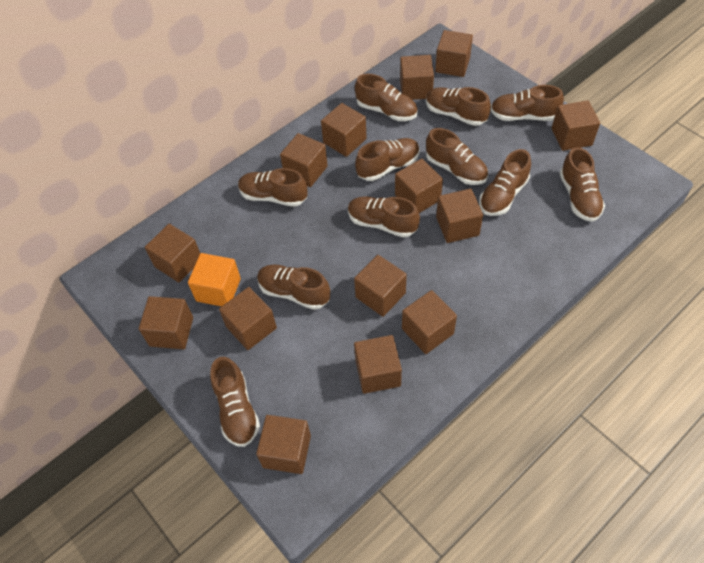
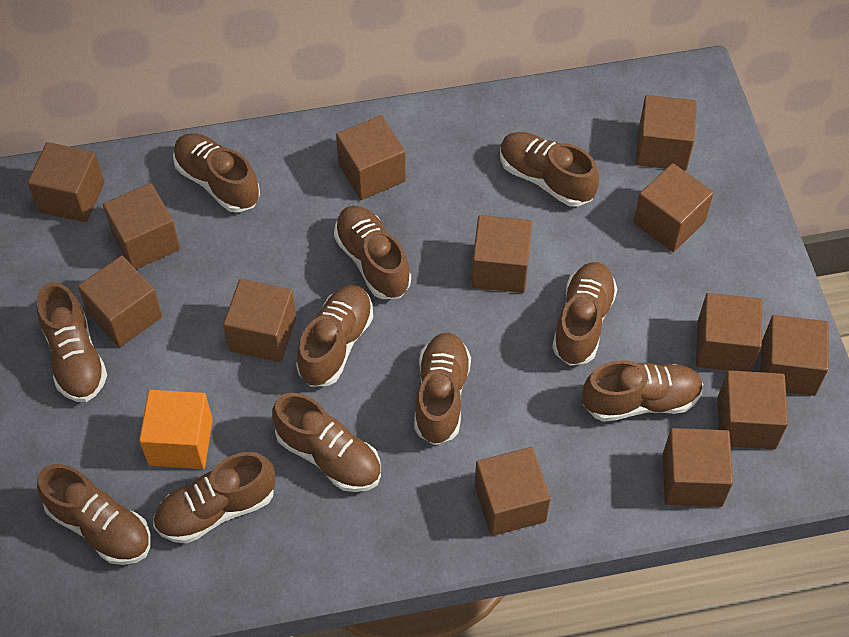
brown cube: 14 -> 13

